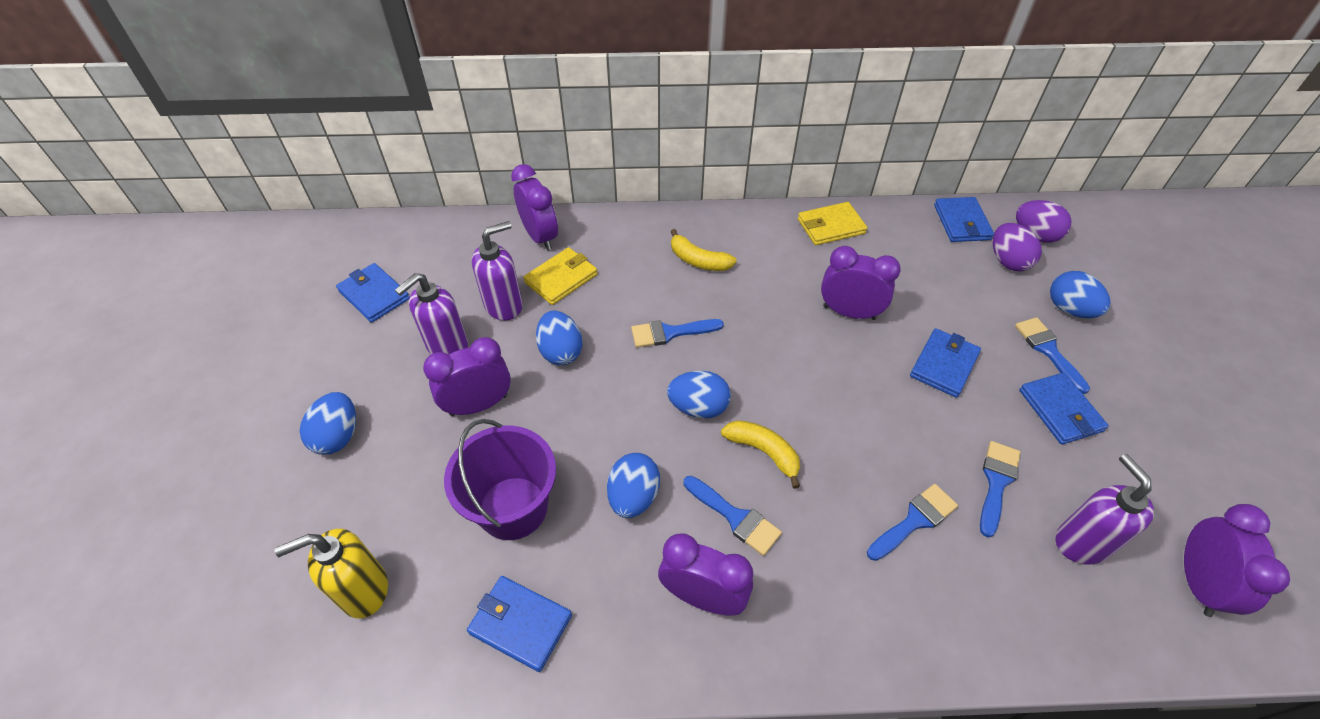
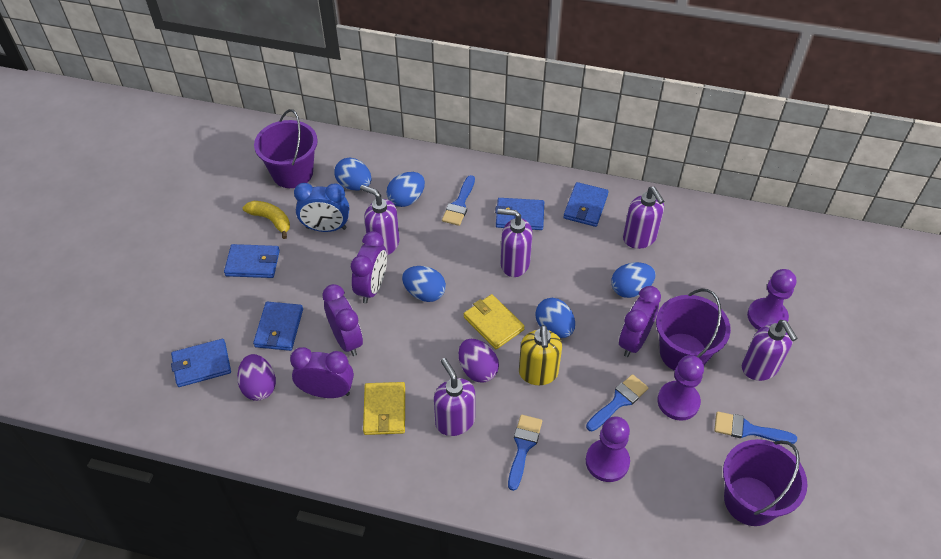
blue brush: 5 -> 4
blue clock: 0 -> 1
purple bucket: 1 -> 3
purple clock: 5 -> 4
purple pawn: 0 -> 3
purple soap dispenser: 3 -> 5
yellow banana: 2 -> 1

